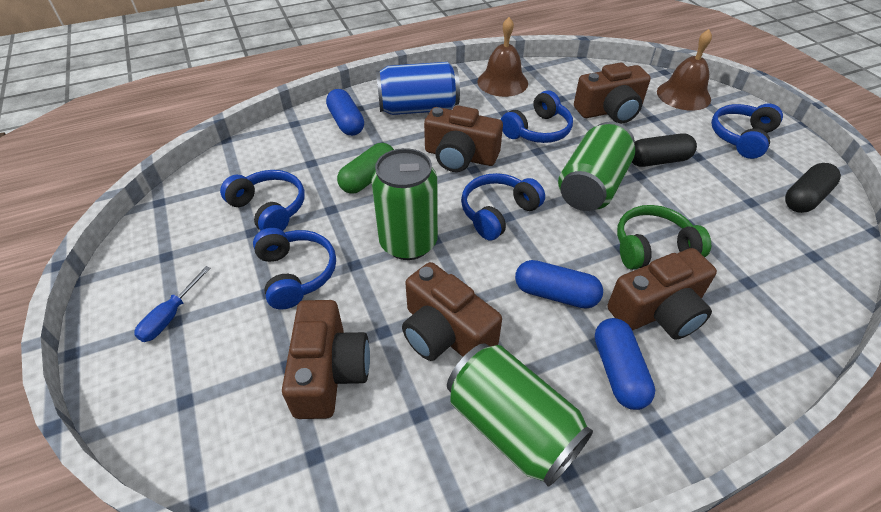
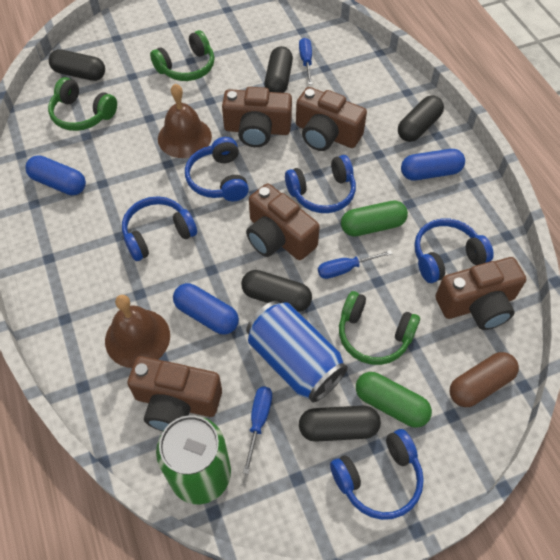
black capsule: 2 -> 5
blue screwdriver: 1 -> 3
brown capsule: 0 -> 1
green can: 3 -> 1
green capsule: 1 -> 2
green headphones: 1 -> 3

